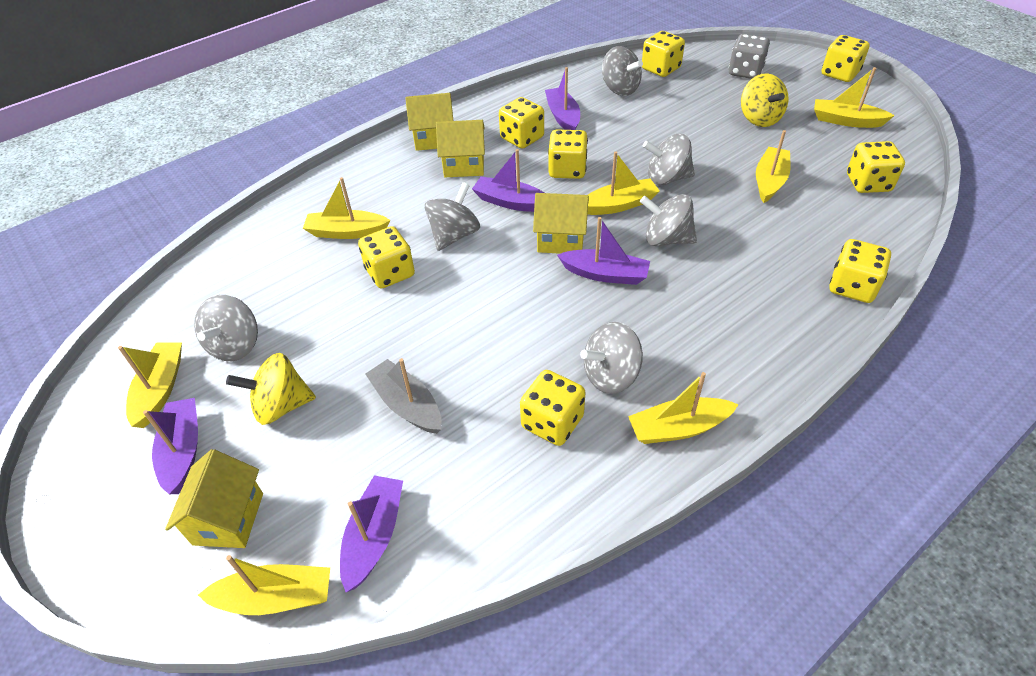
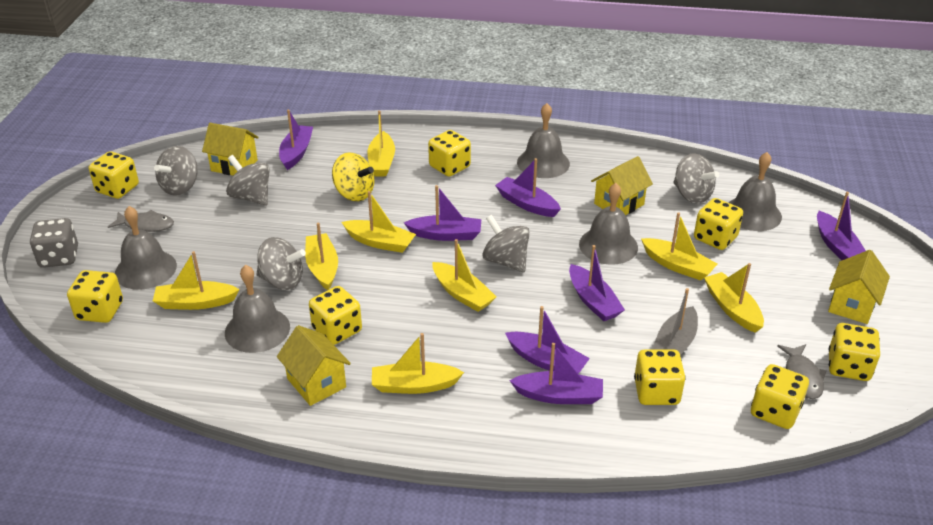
grey bell: 0 -> 5
grey fish: 0 -> 2
grey spinning top: 6 -> 5
purple boat: 5 -> 7
yellow boat: 7 -> 8
yellow spinning top: 2 -> 1

